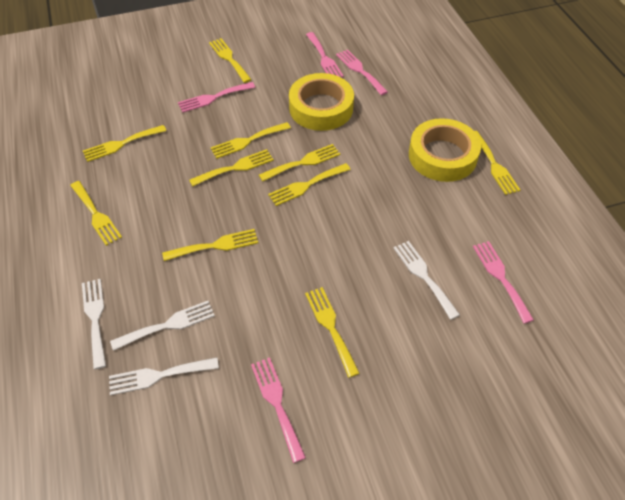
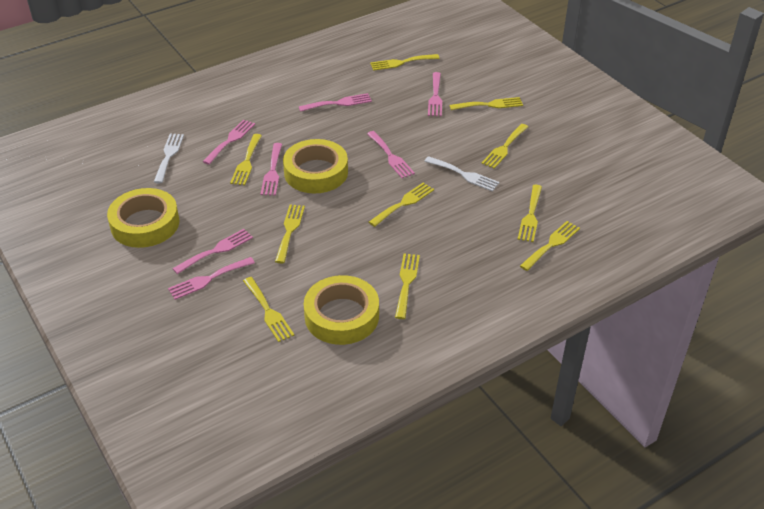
pink fork: 5 -> 7
white fork: 4 -> 2
yellow tape: 2 -> 3

